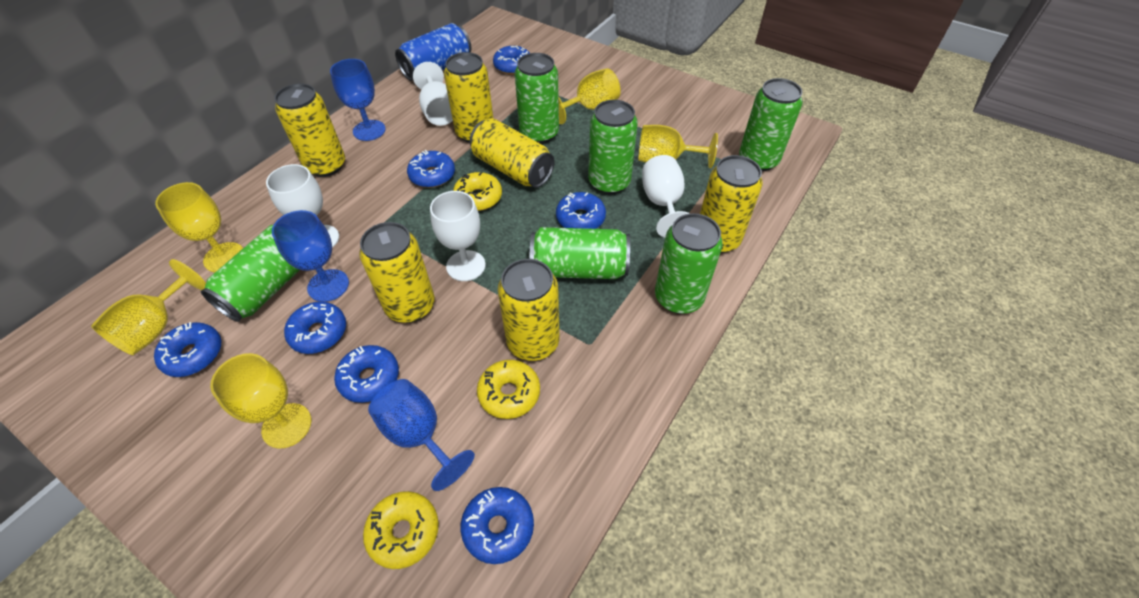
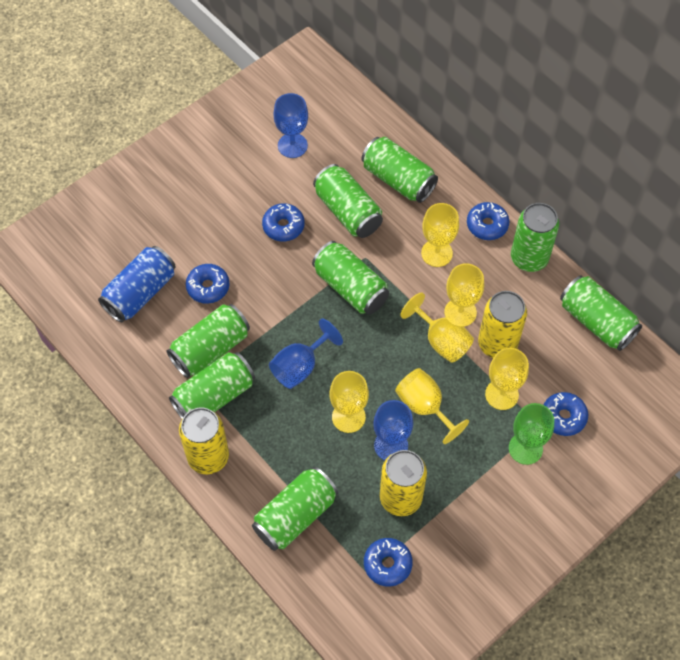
blue donut: 7 -> 5
green can: 6 -> 8
green goblet: 0 -> 1
white goblet: 4 -> 0
yellow can: 6 -> 3
yellow donut: 3 -> 0
yellow goblet: 5 -> 6

